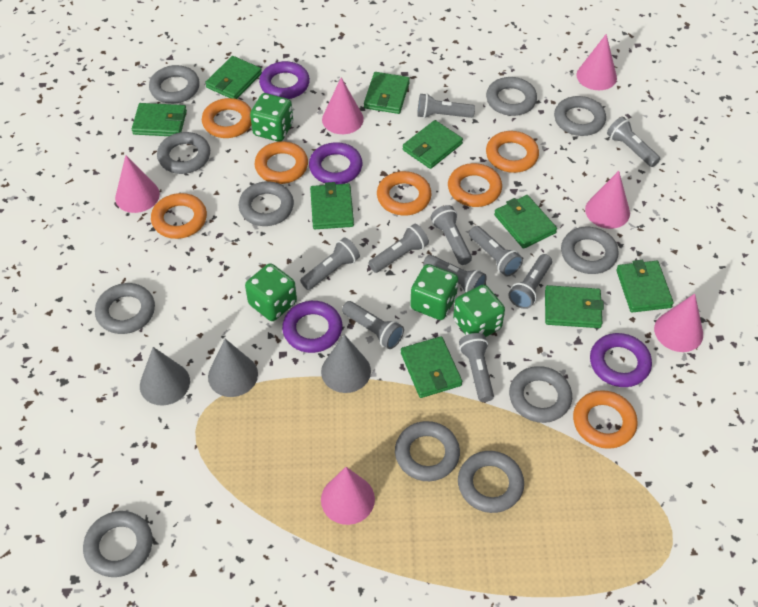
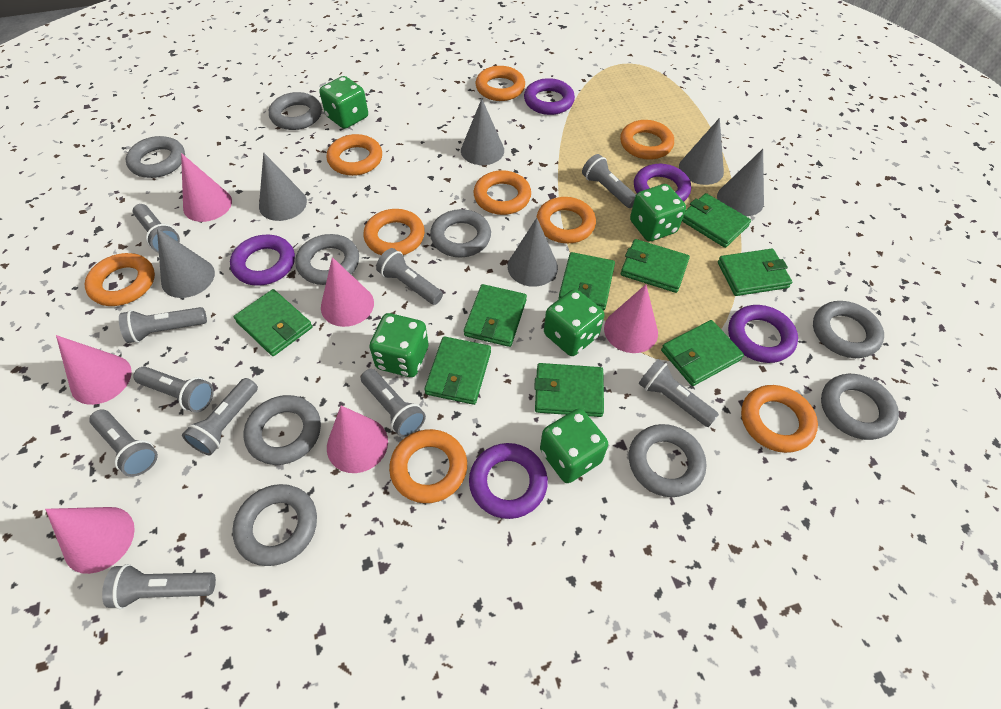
green dice: 4 -> 5
grey cone: 3 -> 6
grey ring: 11 -> 9
orange ring: 7 -> 9
purple ring: 4 -> 5

